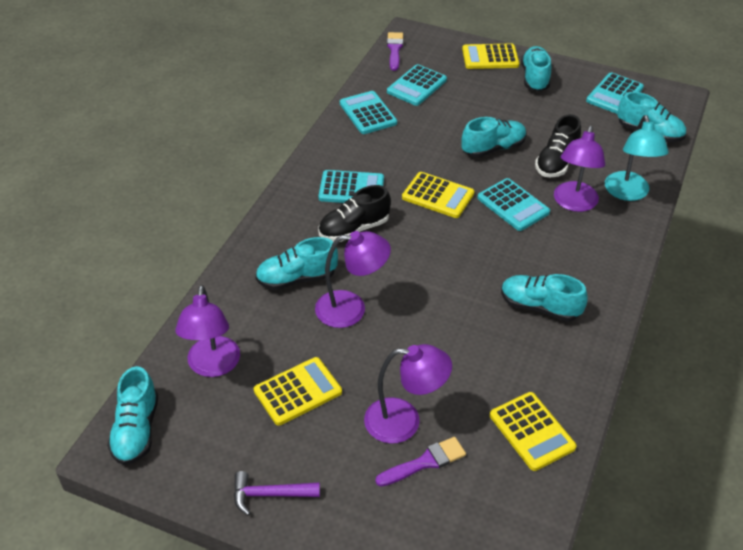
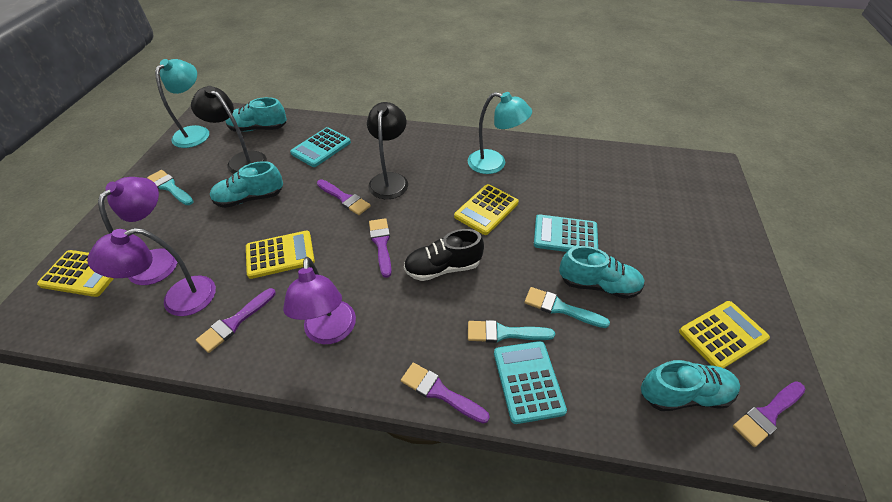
black lamp: 0 -> 2
black shoe: 2 -> 1
purple brush: 2 -> 5
purple hammer: 1 -> 0
purple lamp: 4 -> 3
turquoise brush: 0 -> 3
turquoise calculator: 5 -> 3
turquoise lamp: 1 -> 2
turquoise shoe: 6 -> 4

